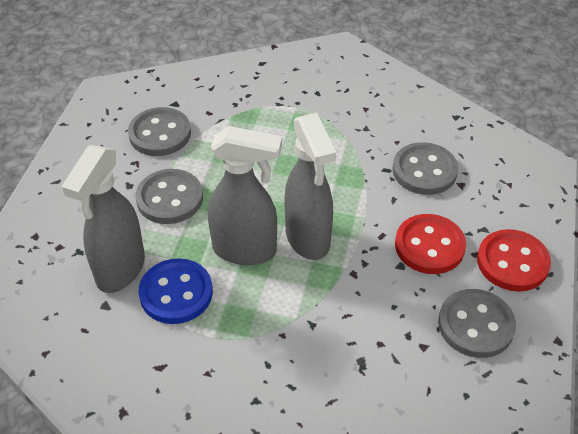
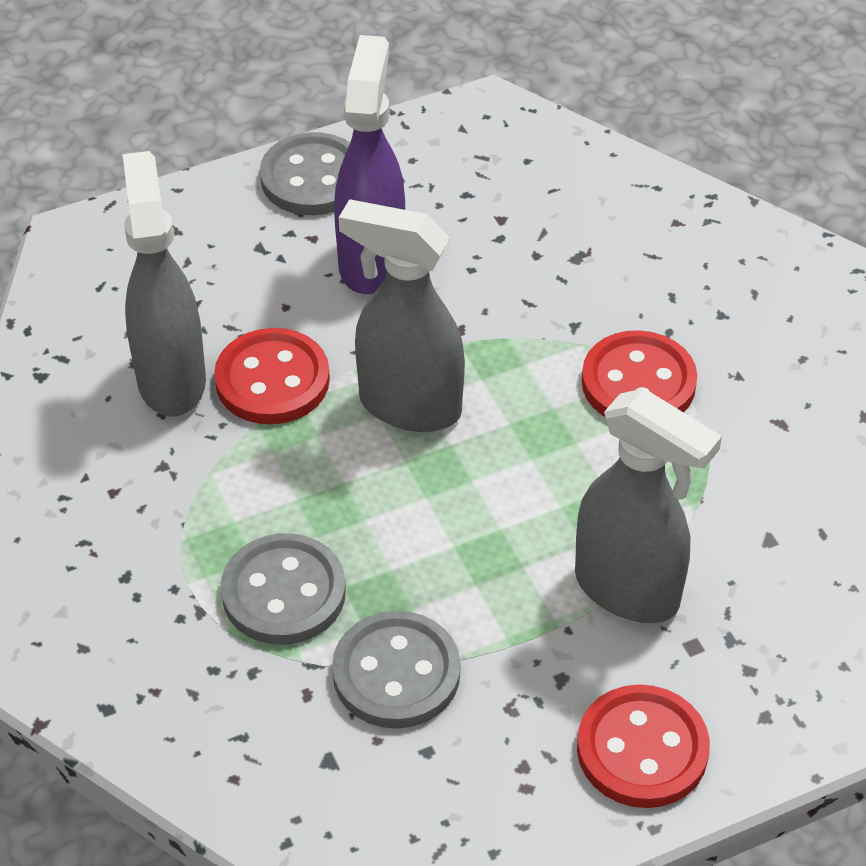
blue button: 1 -> 0
grey button: 4 -> 3
purple spray bottle: 0 -> 1
red button: 2 -> 3

